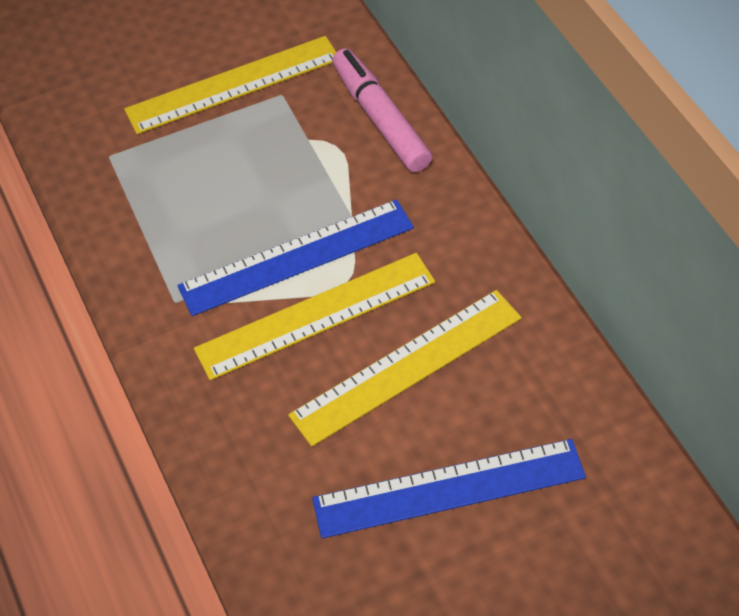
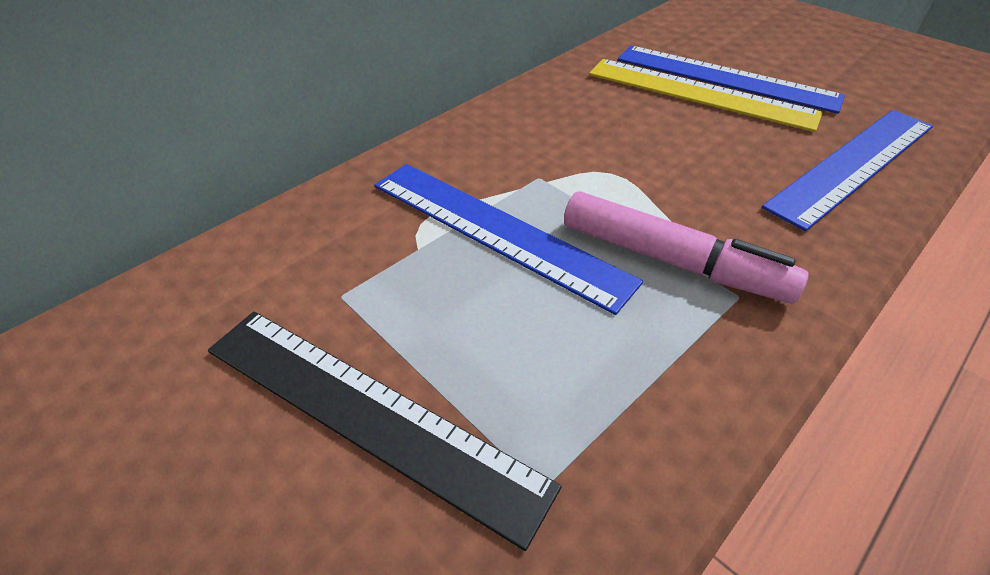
black ruler: 0 -> 1
blue ruler: 2 -> 3
yellow ruler: 3 -> 1

